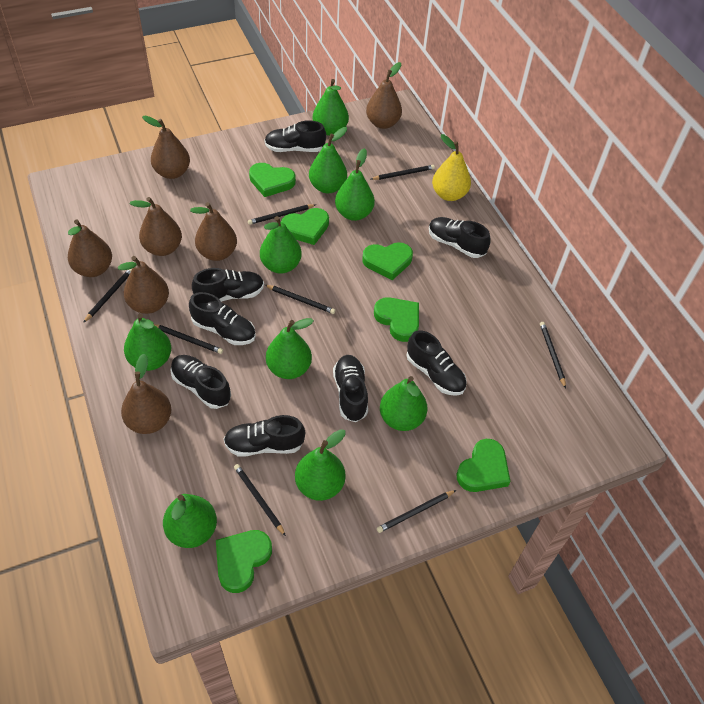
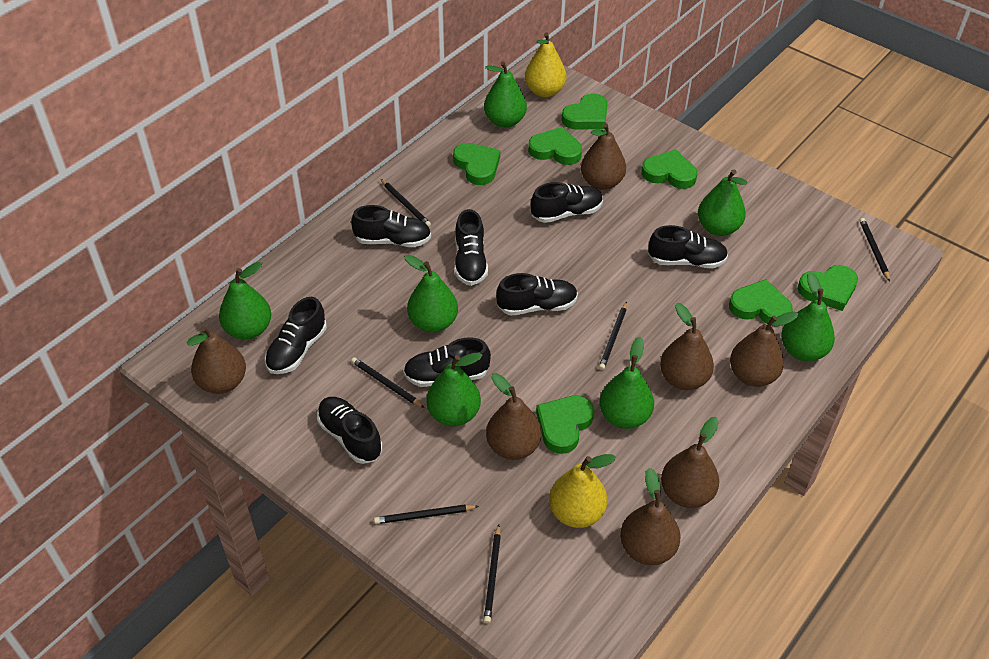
black pencil: 8 -> 6
green heart: 6 -> 7
green pear: 9 -> 7
yellow pear: 1 -> 2

